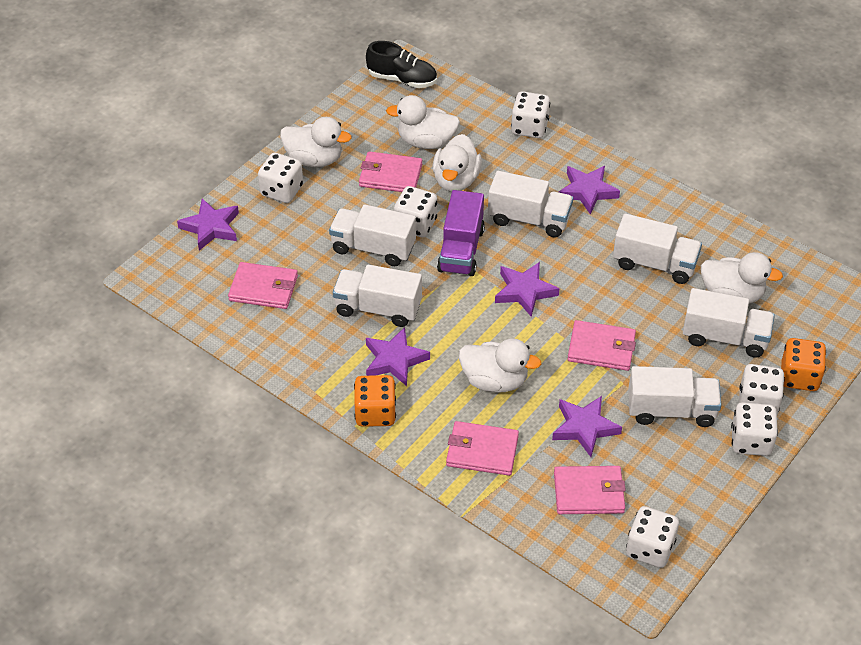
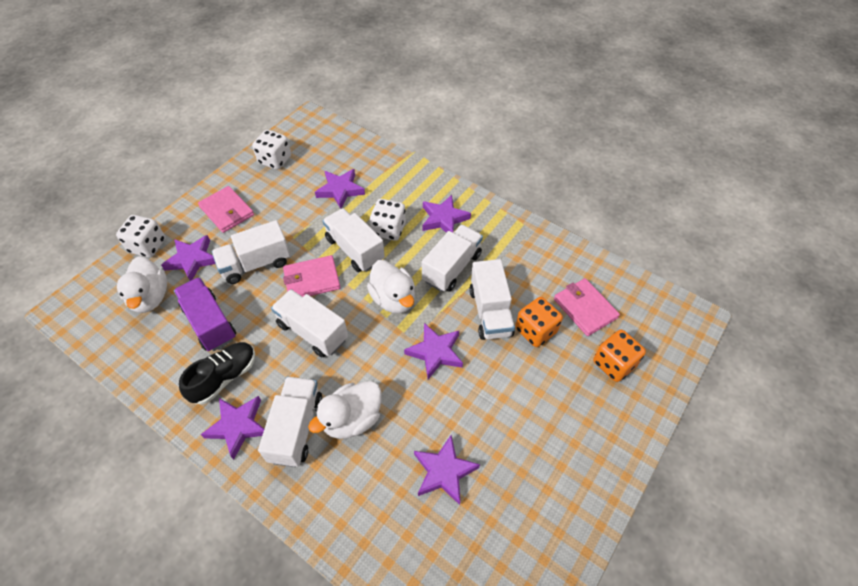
pink wallet: 5 -> 3
purple star: 5 -> 6
white dice: 6 -> 3
white duck: 5 -> 3

